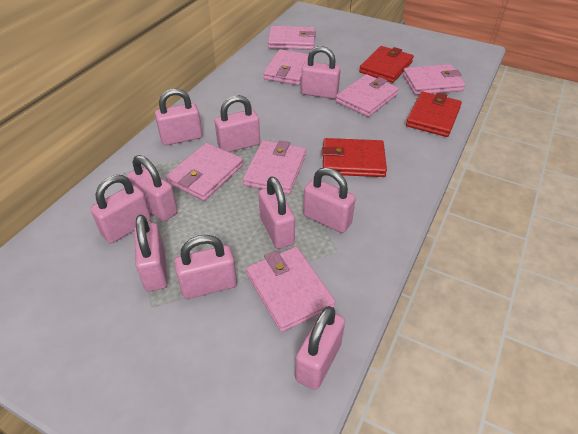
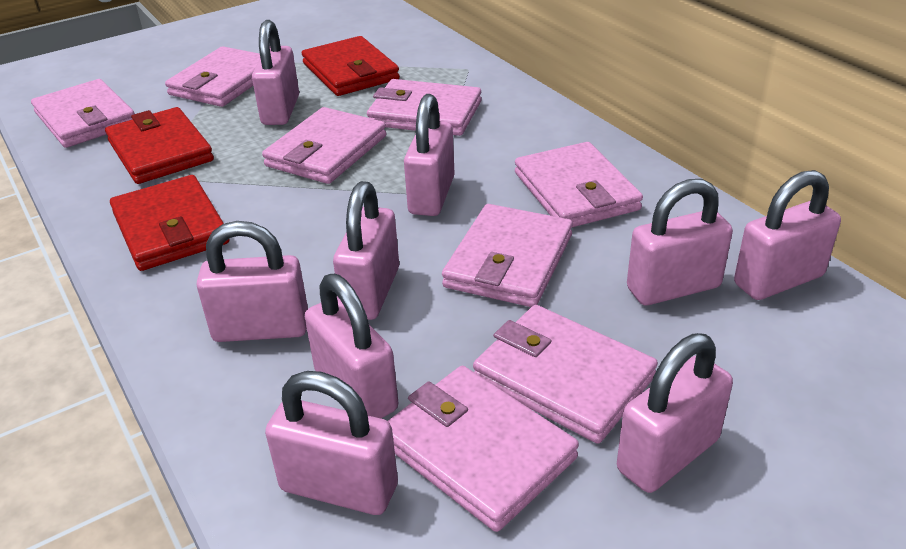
pink padlock: 10 -> 9
pink wallet: 7 -> 8

